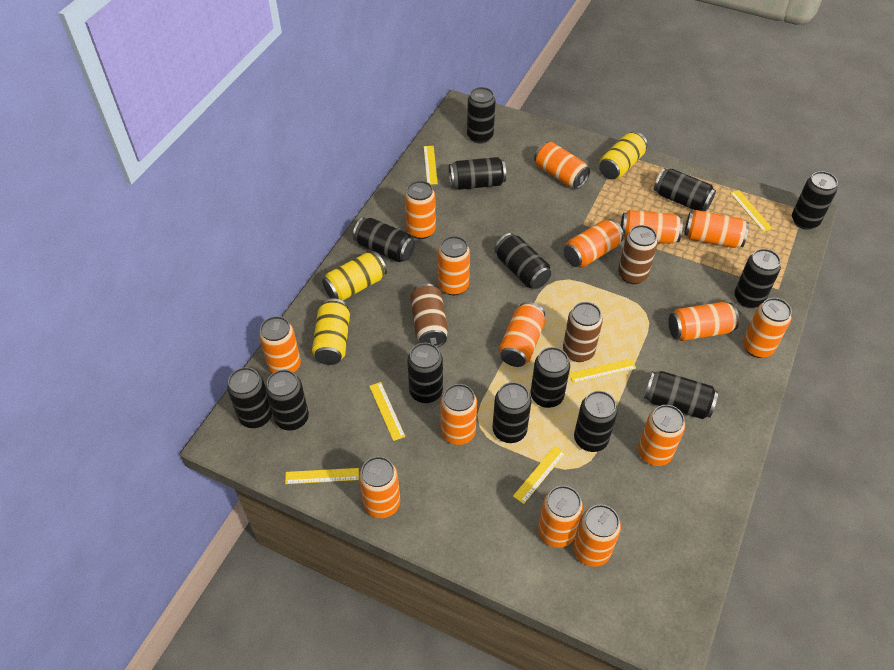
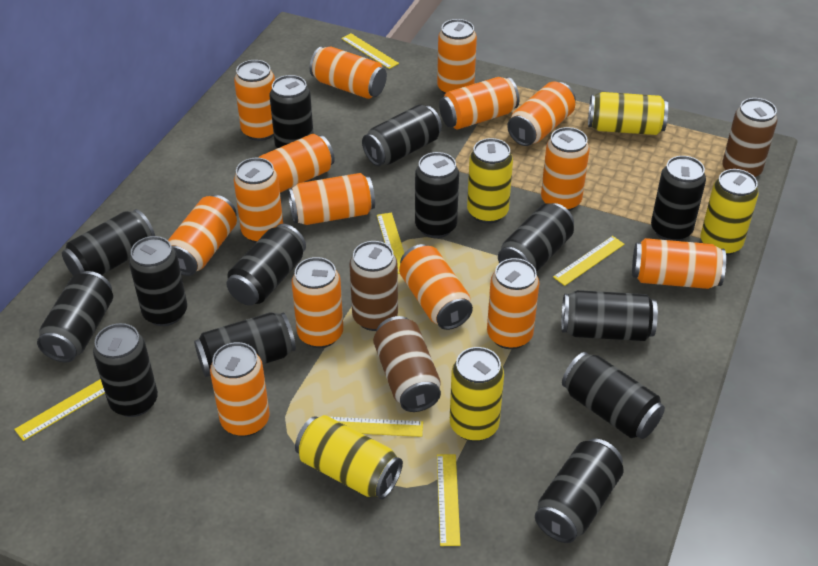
yellow can: 3 -> 5

